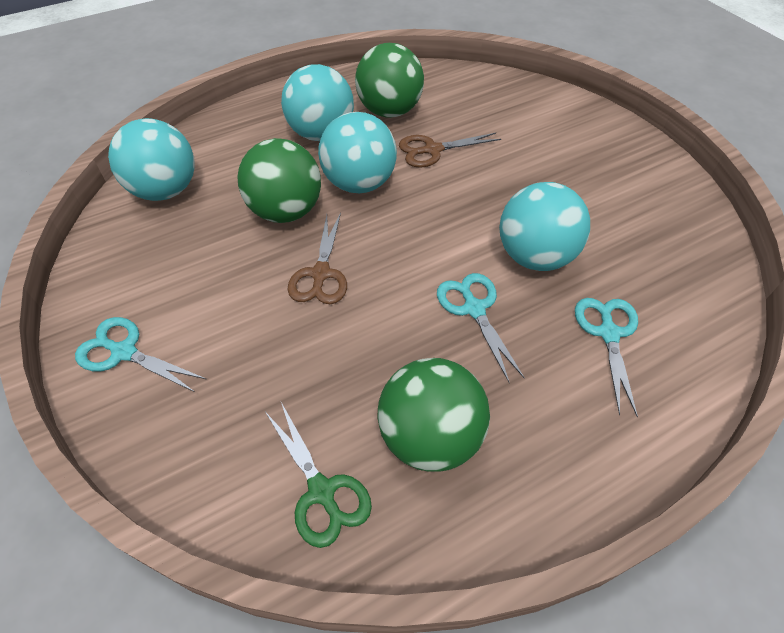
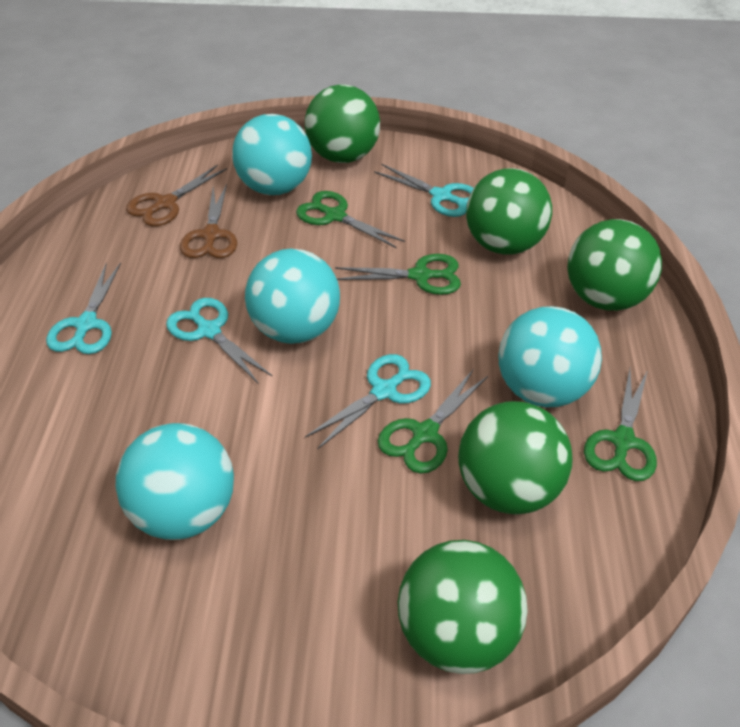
green ball: 3 -> 5
green scissors: 1 -> 4
turquoise scissors: 3 -> 4

